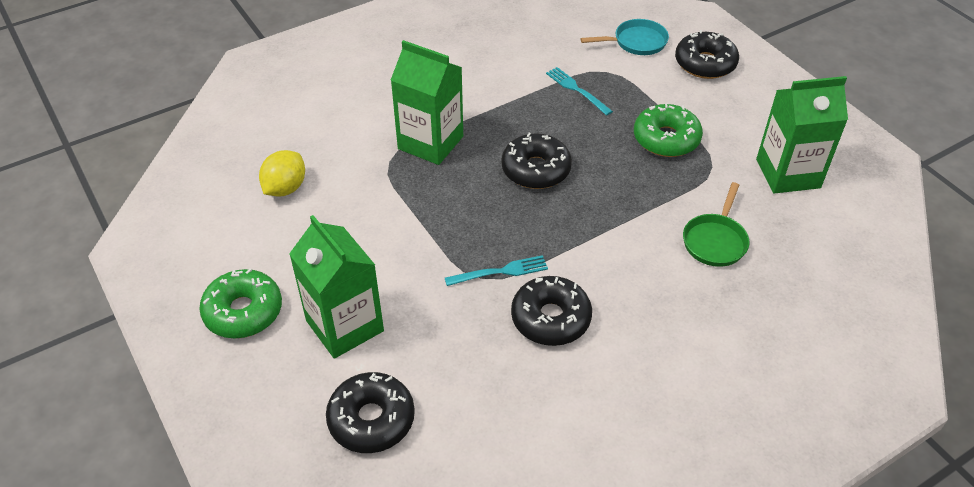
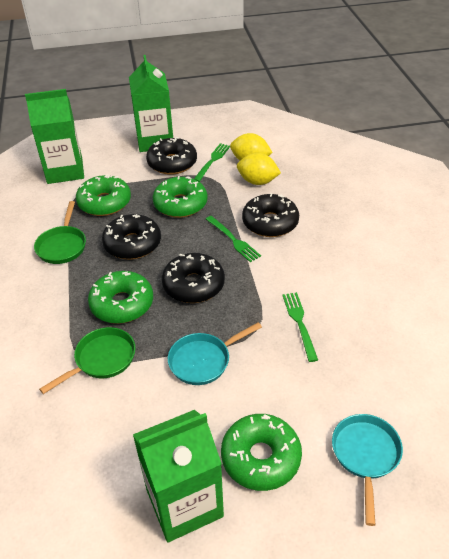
green donut: 2 -> 4
green fork: 0 -> 3
green pan: 1 -> 2
turquoise fork: 2 -> 0
turquoise pan: 1 -> 2
yellow lemon: 1 -> 2

